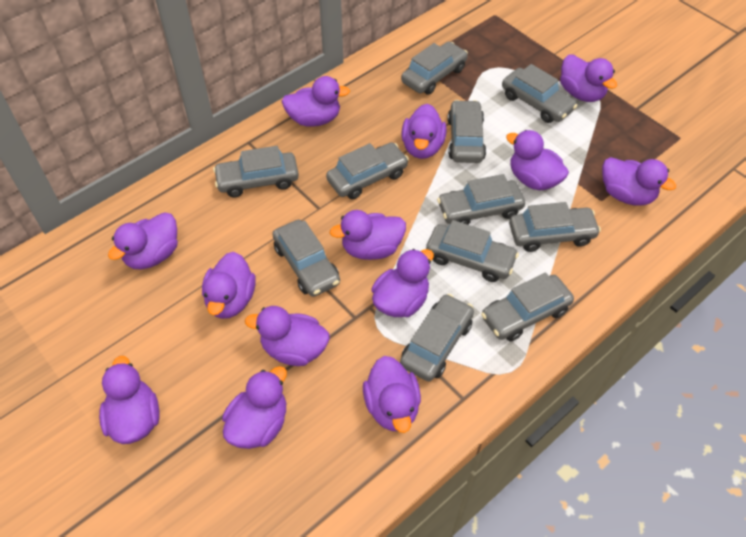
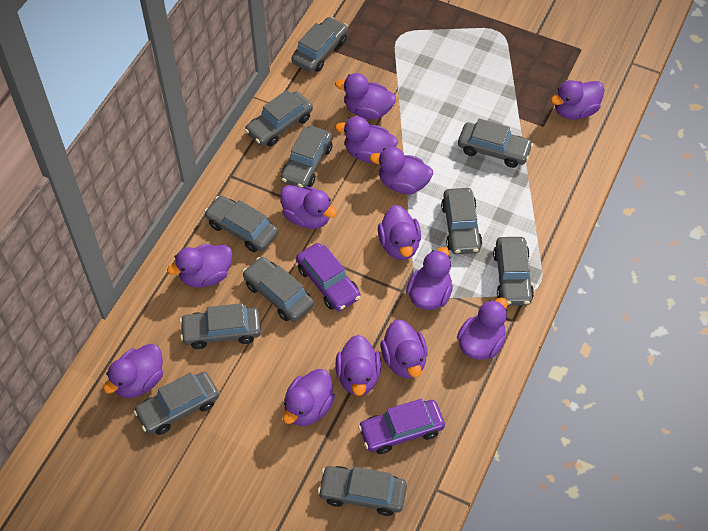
purple car: 0 -> 2

